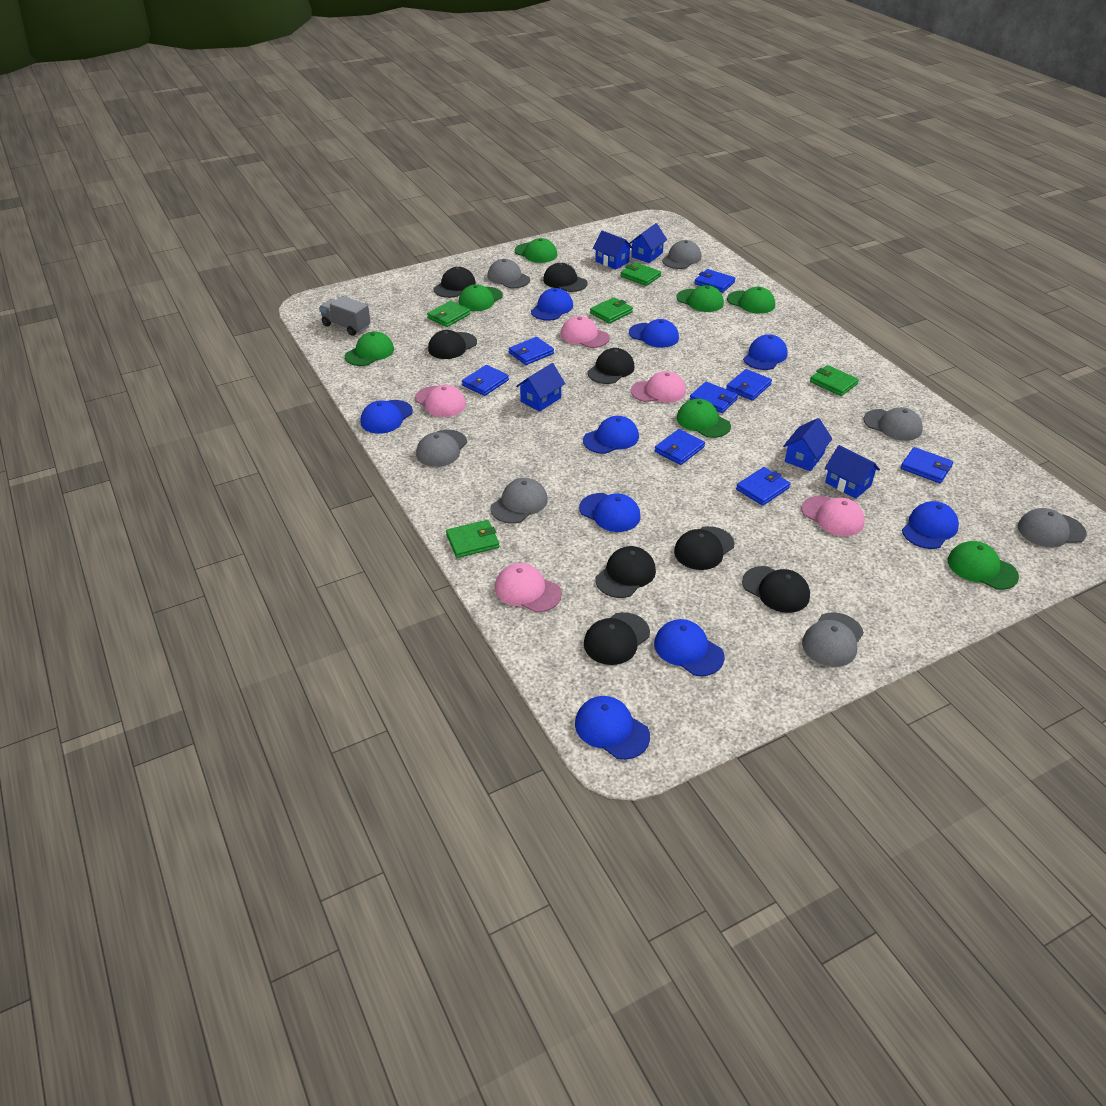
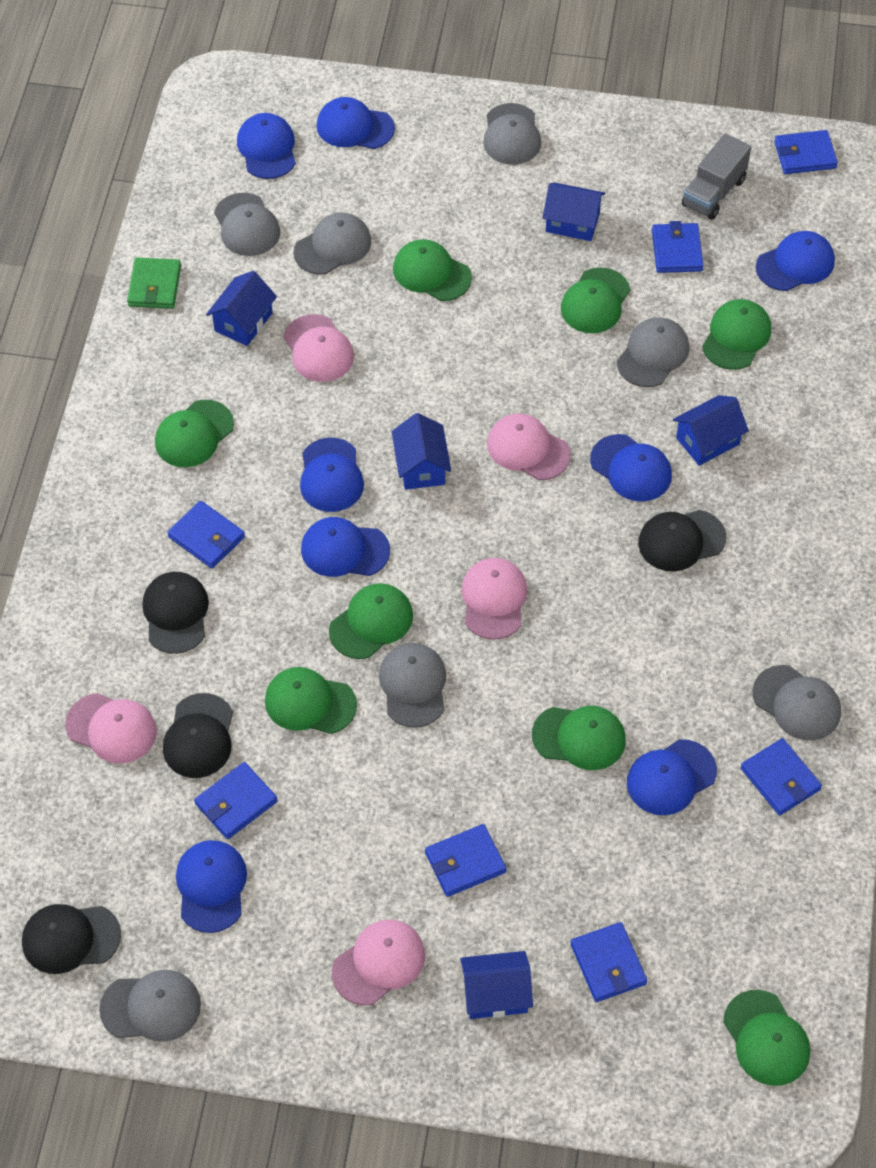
black cap: 8 -> 4
blue cap: 9 -> 8
blue wallet: 8 -> 7
green cap: 7 -> 8
green wallet: 5 -> 1

